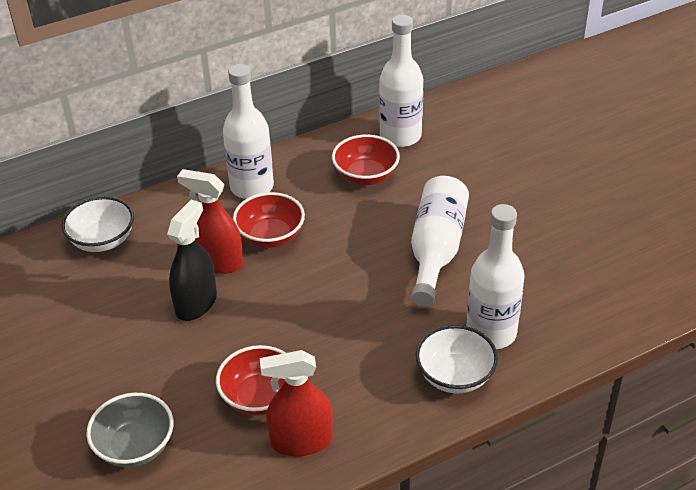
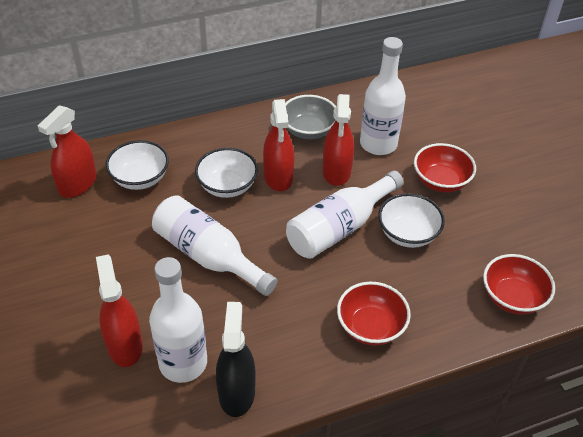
red spray bottle: 2 -> 4
white bowl: 2 -> 3

